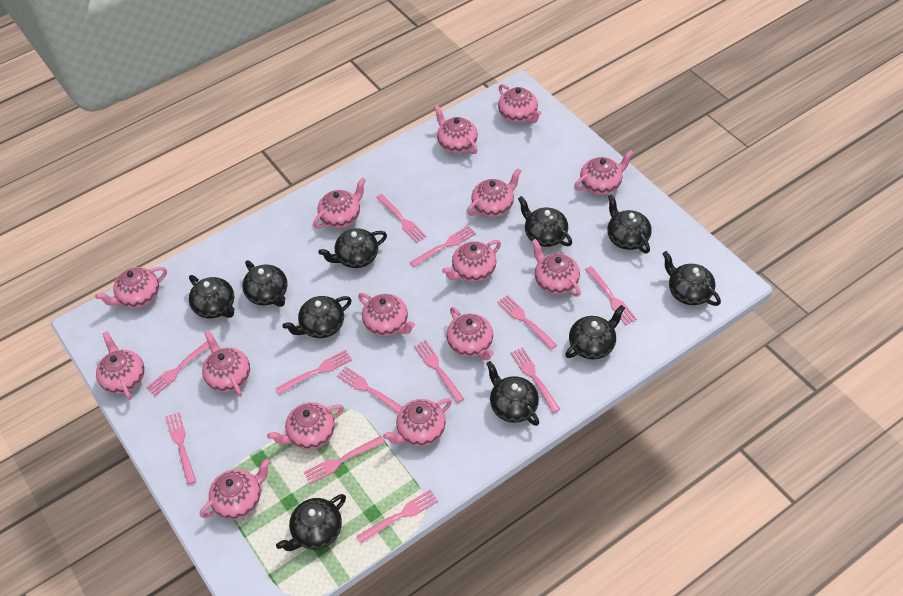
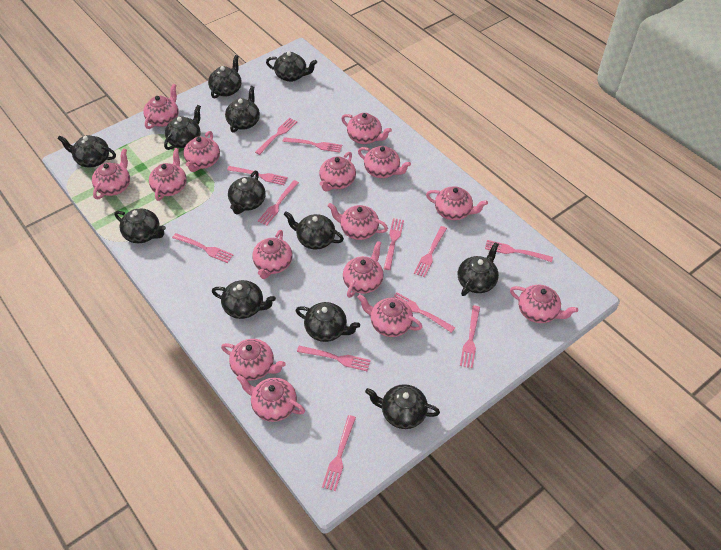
black teapot: 10 -> 12

